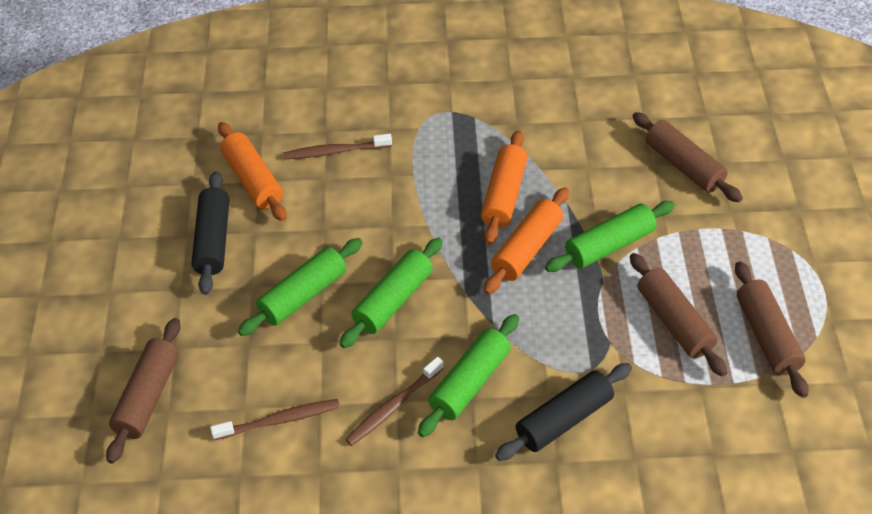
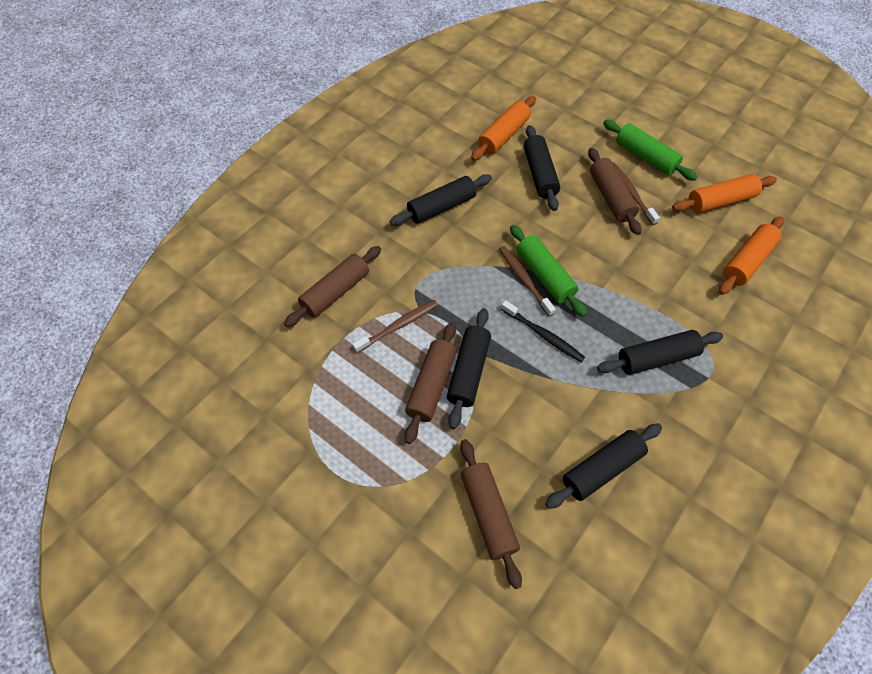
black rolling pin: 2 -> 5
black toothbrush: 0 -> 1
green rolling pin: 4 -> 2

